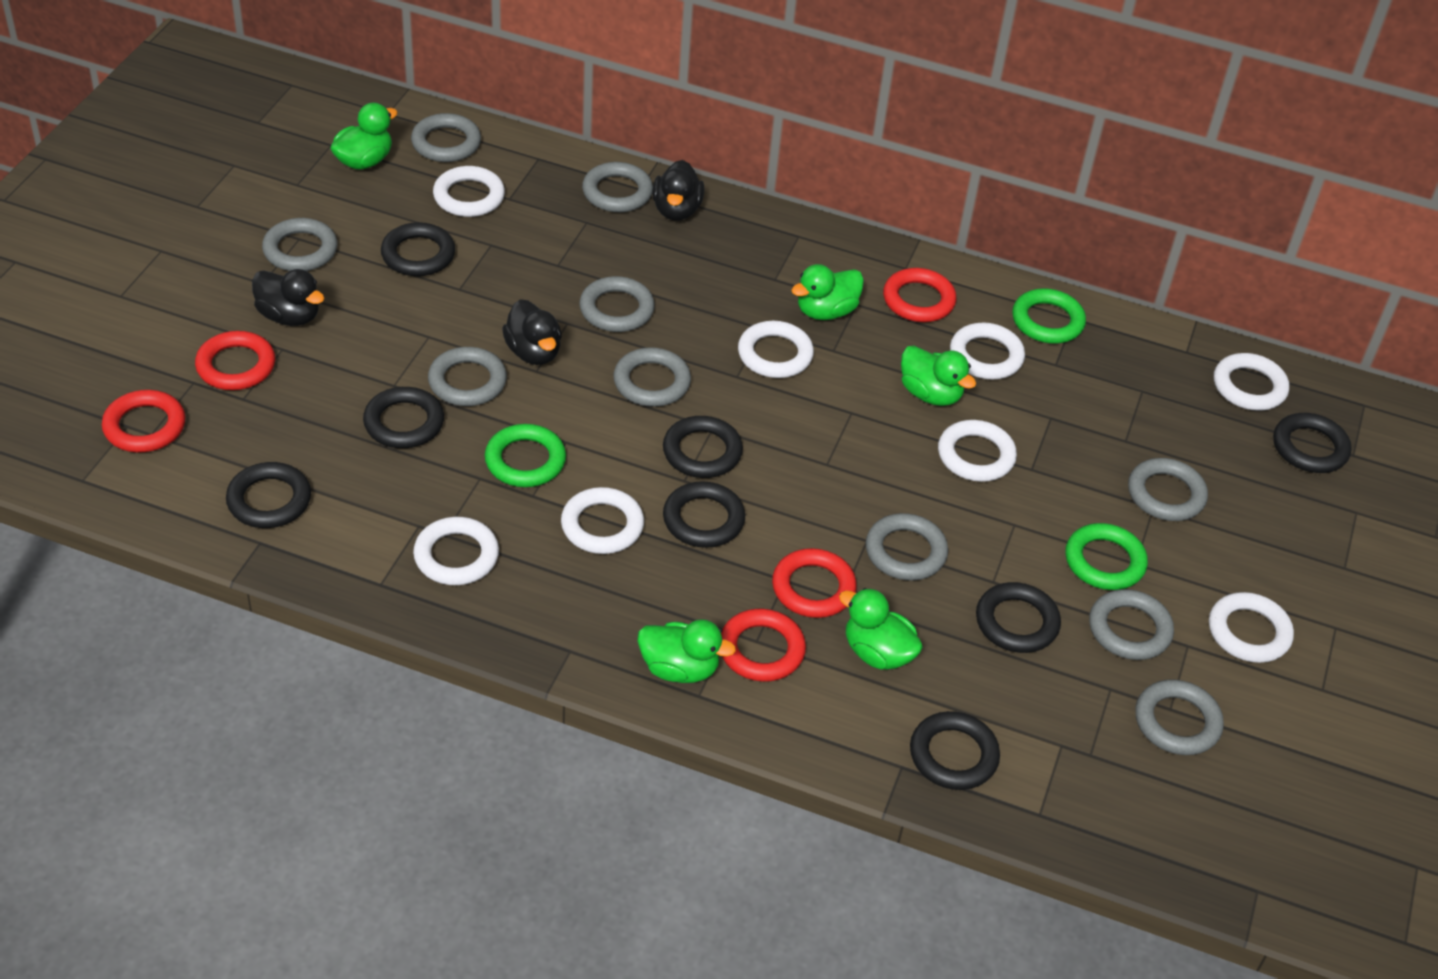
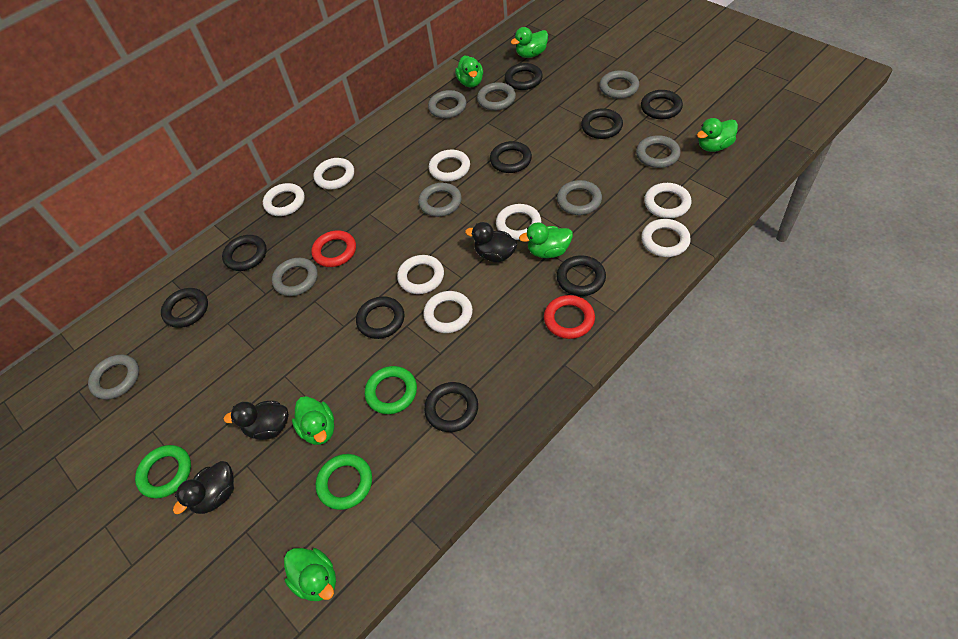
black ring: 8 -> 9
green duck: 5 -> 6
grey ring: 10 -> 8
red ring: 5 -> 2

